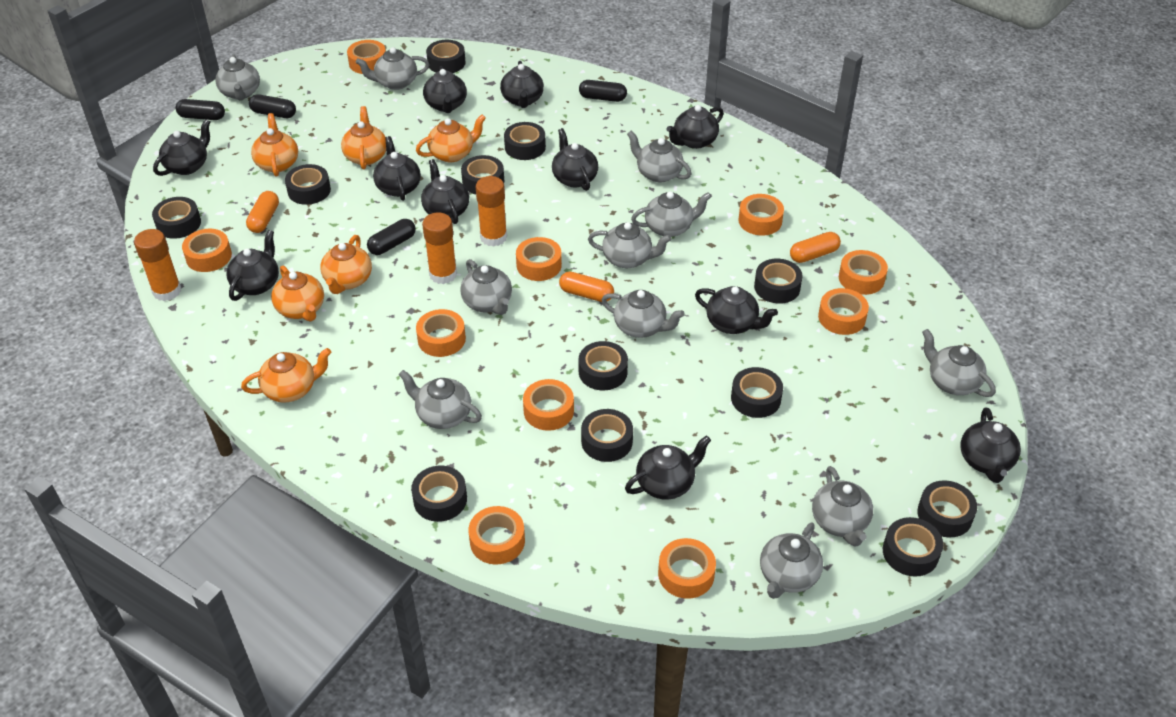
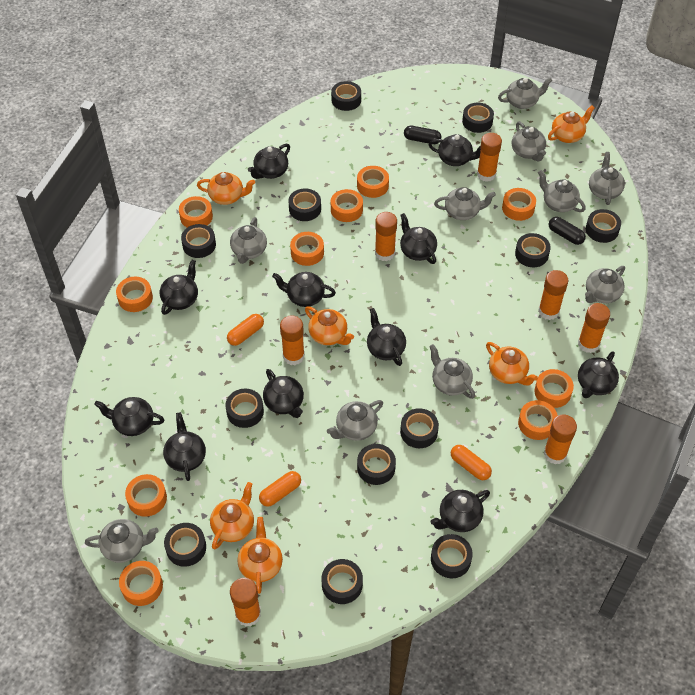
black capsule: 4 -> 2
grey teapot: 11 -> 10
orange glue stick: 3 -> 7

